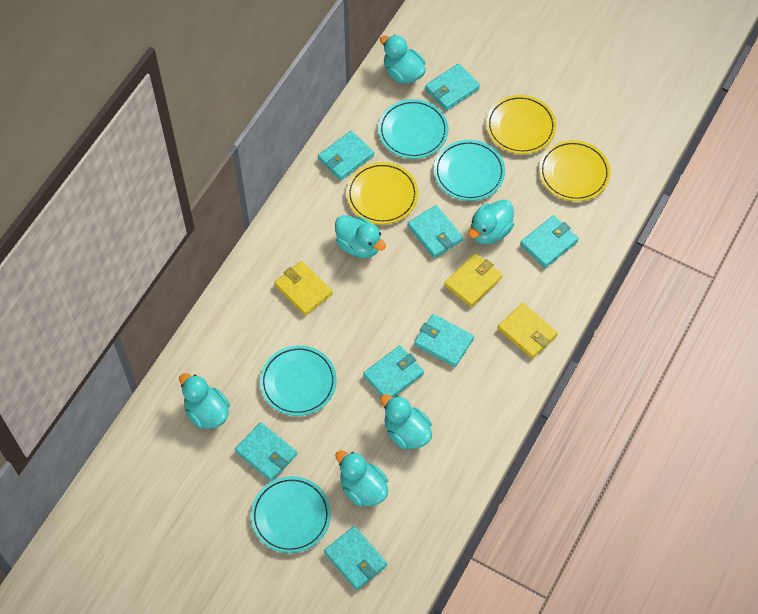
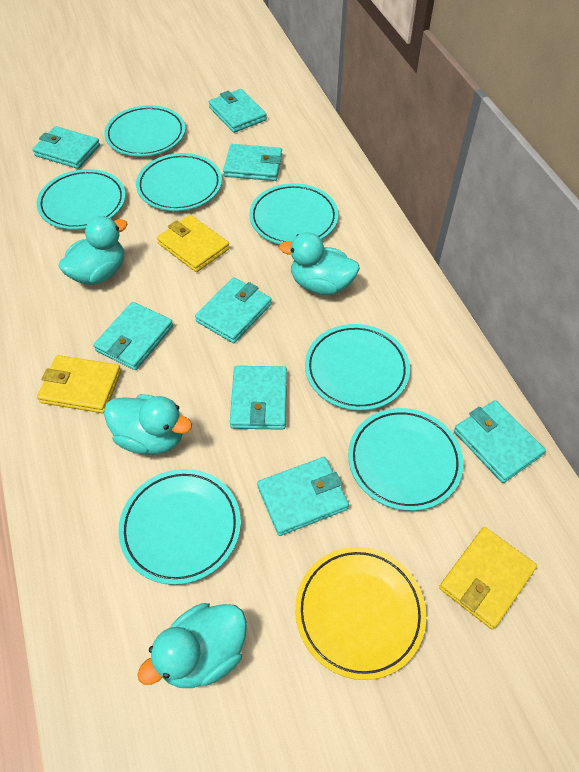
turquoise duck: 6 -> 4
turquoise plate: 4 -> 7
yellow plate: 3 -> 1

